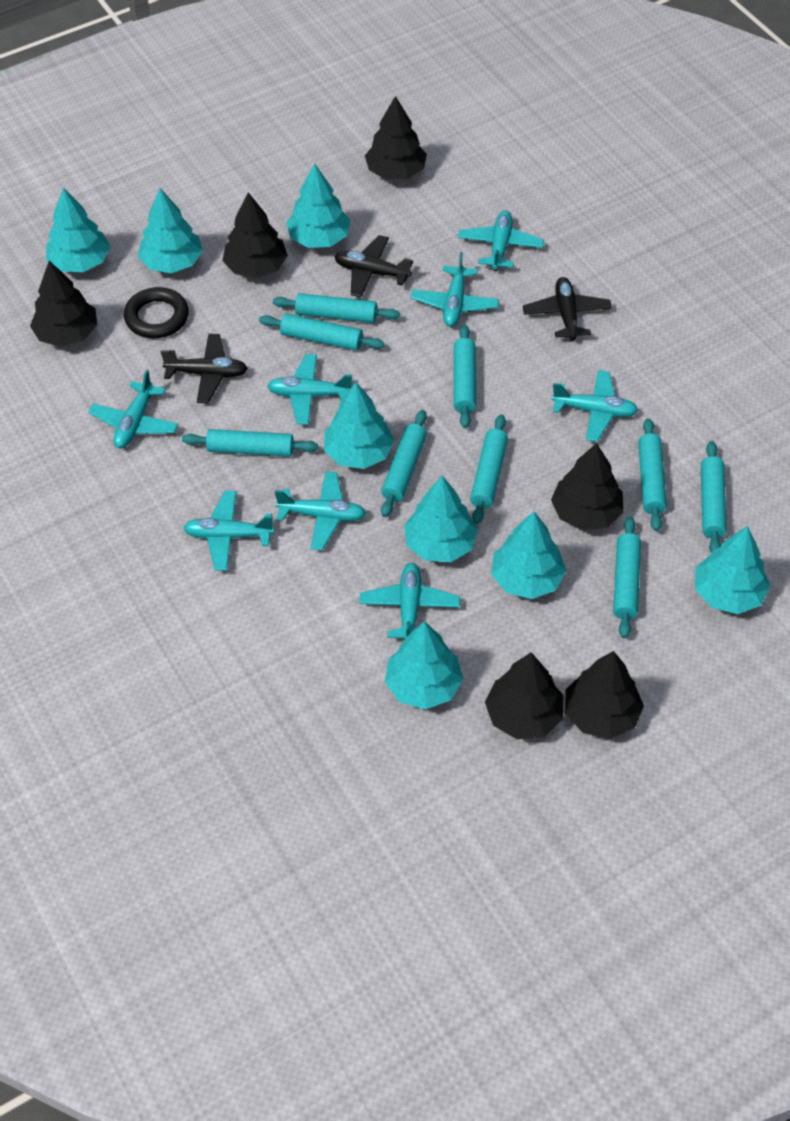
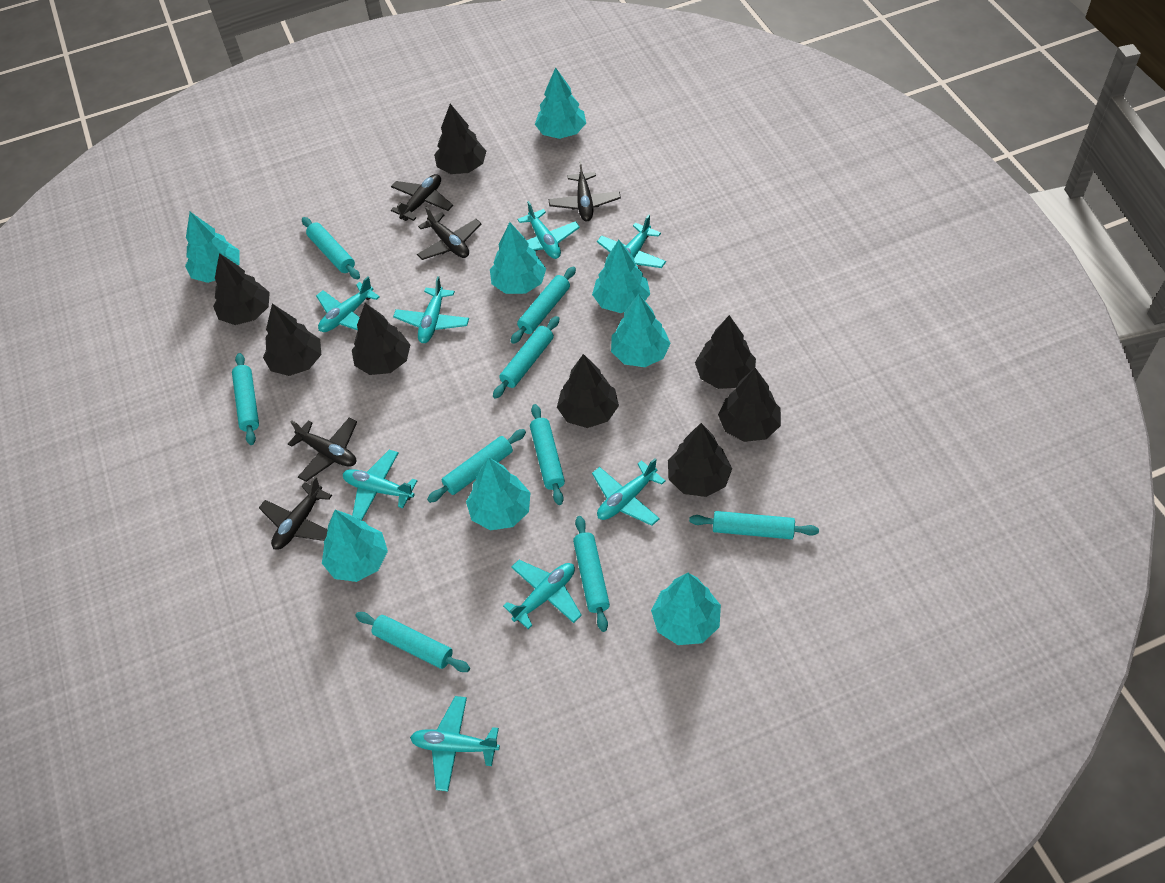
black plane: 3 -> 5
black ring: 1 -> 0
black tree: 6 -> 8

